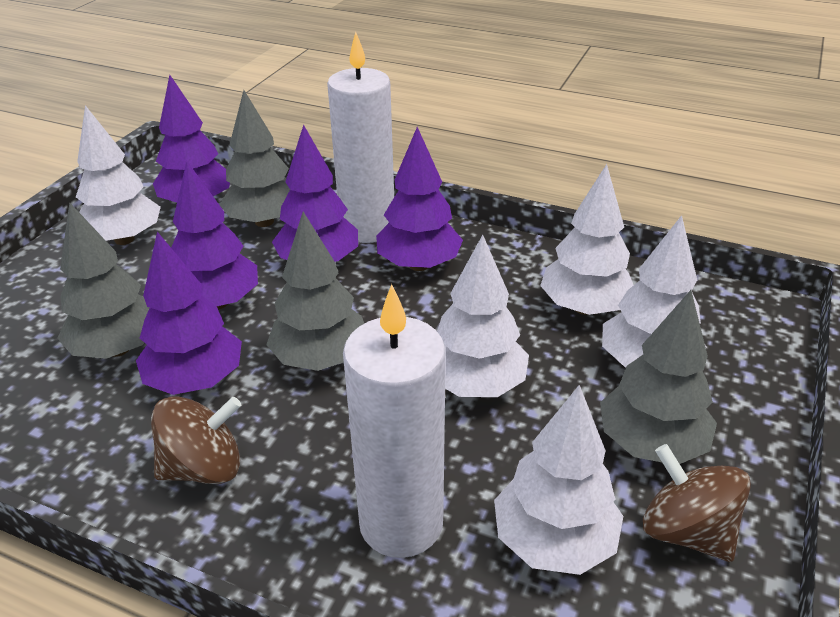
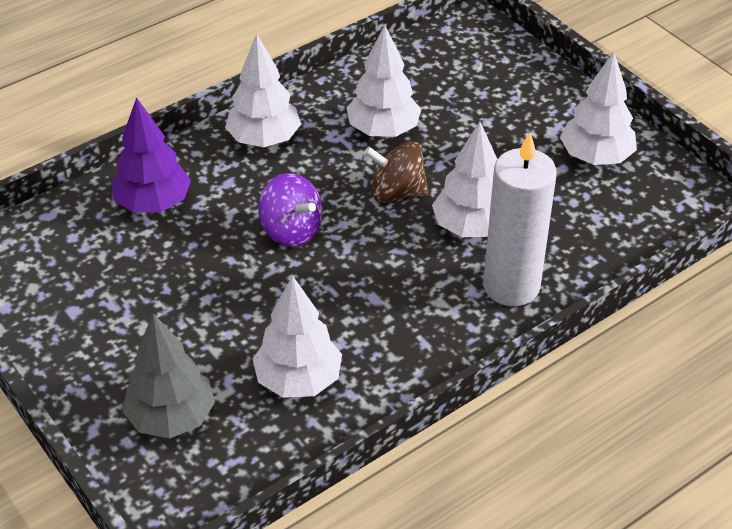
brown spinning top: 2 -> 1
grey tree: 4 -> 1
purple spinning top: 0 -> 1
purple tree: 5 -> 1
white candle: 2 -> 1

